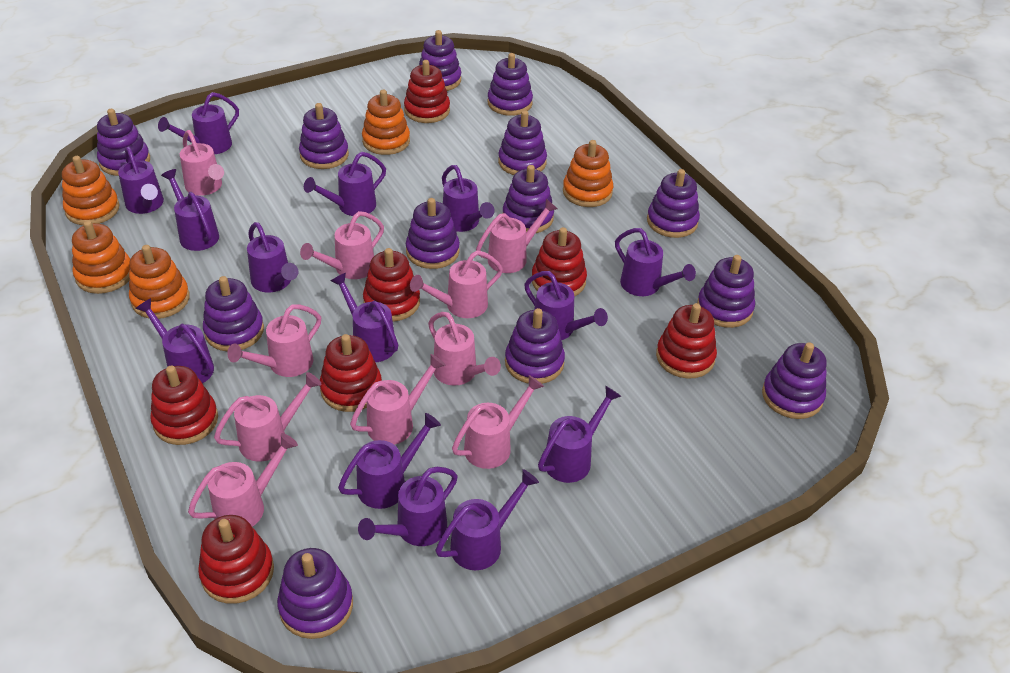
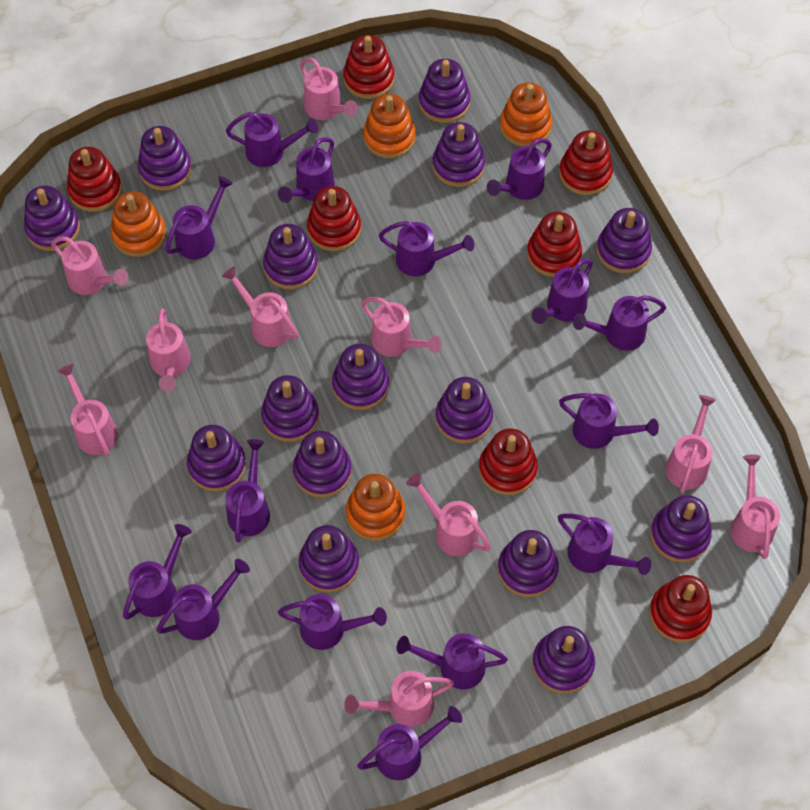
orange stacking toy: 5 -> 4
purple stacking toy: 13 -> 15
purple watering can: 14 -> 15

